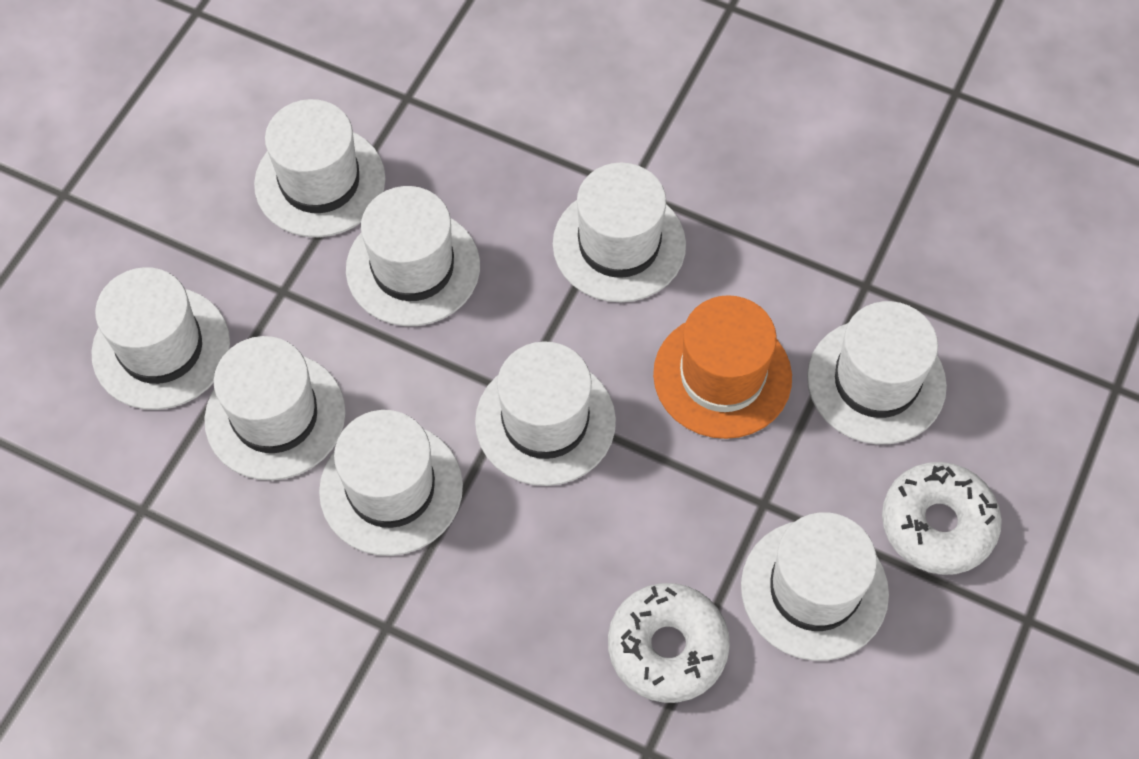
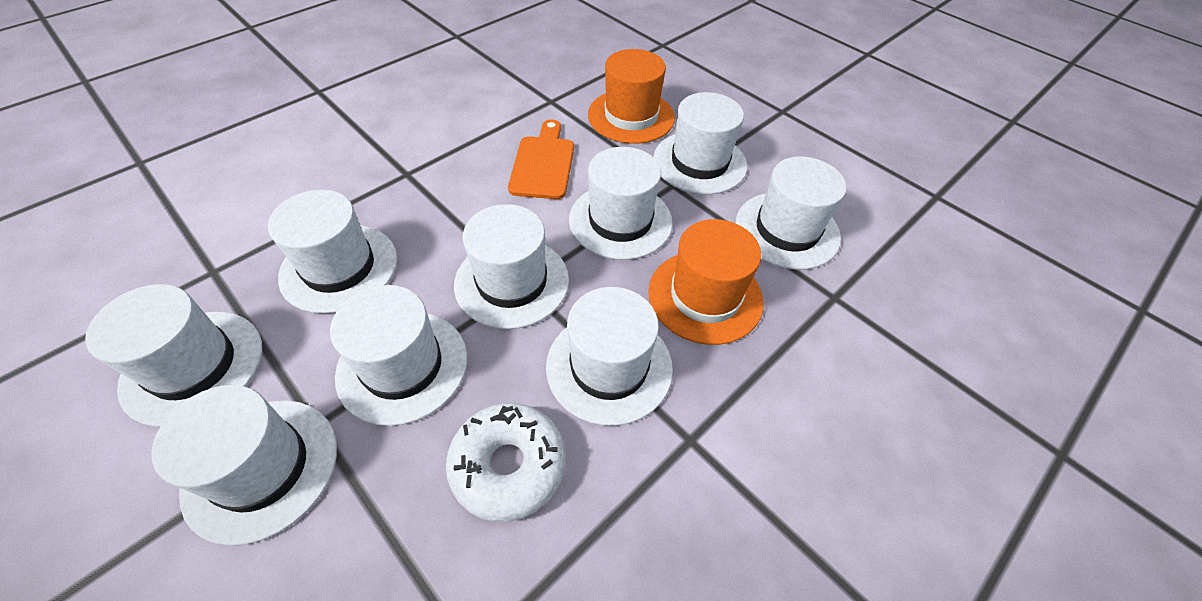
orange cutting board: 0 -> 1
orange hat: 1 -> 2
white donut: 2 -> 1

